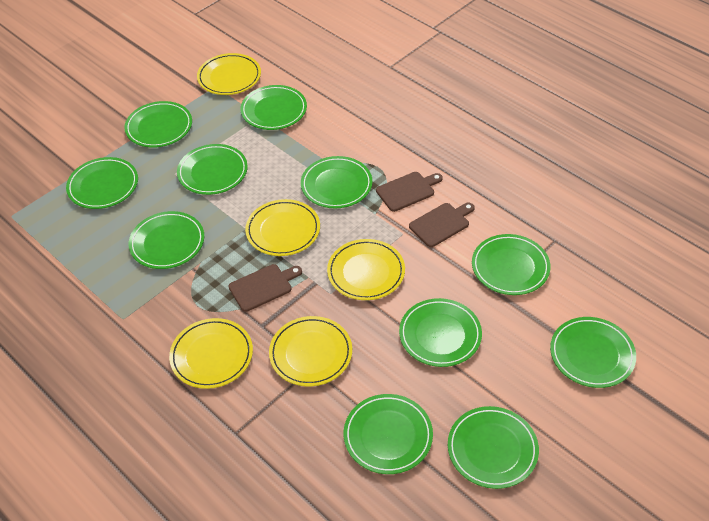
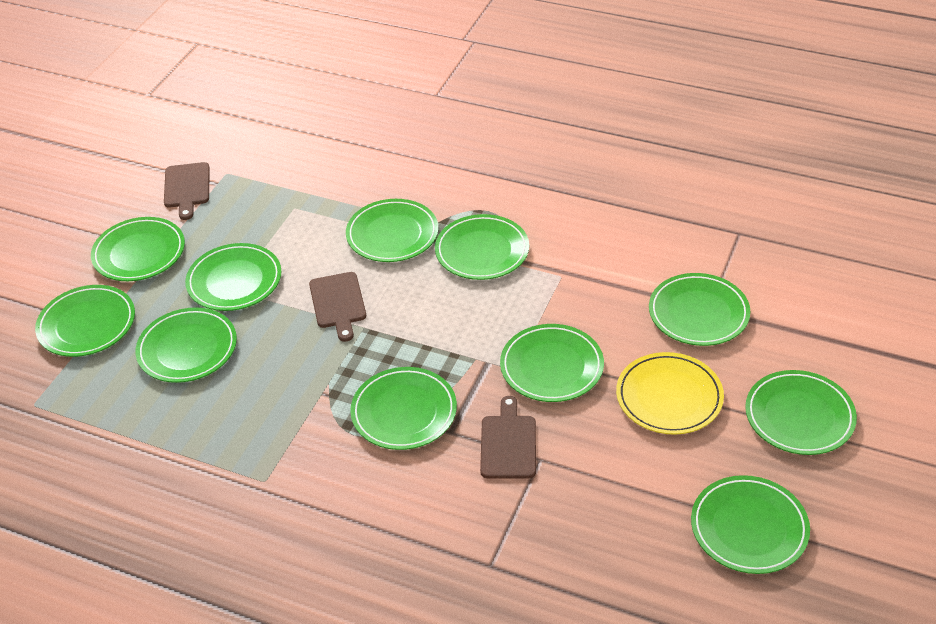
yellow plate: 5 -> 1

